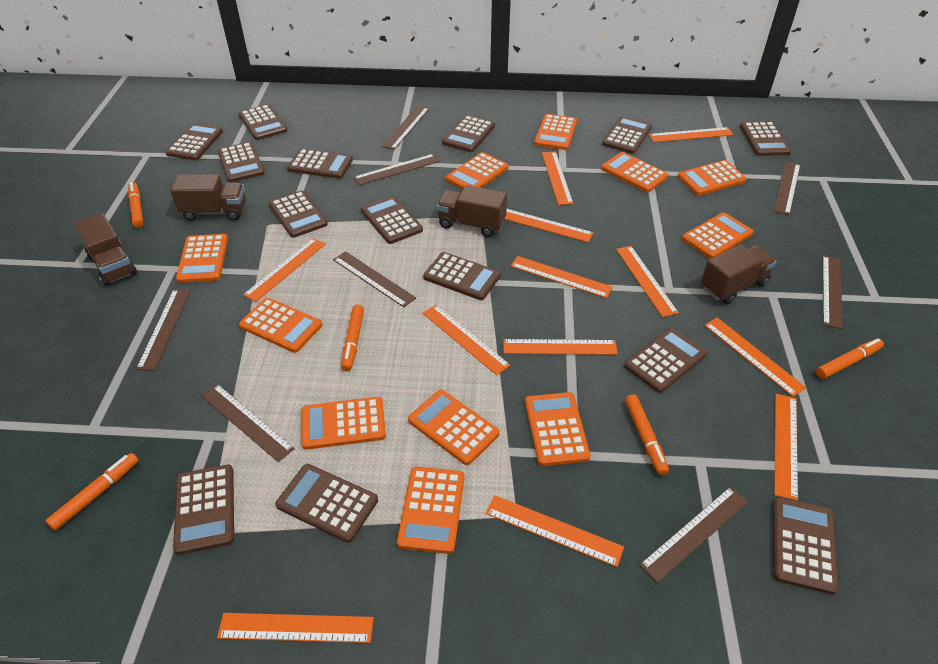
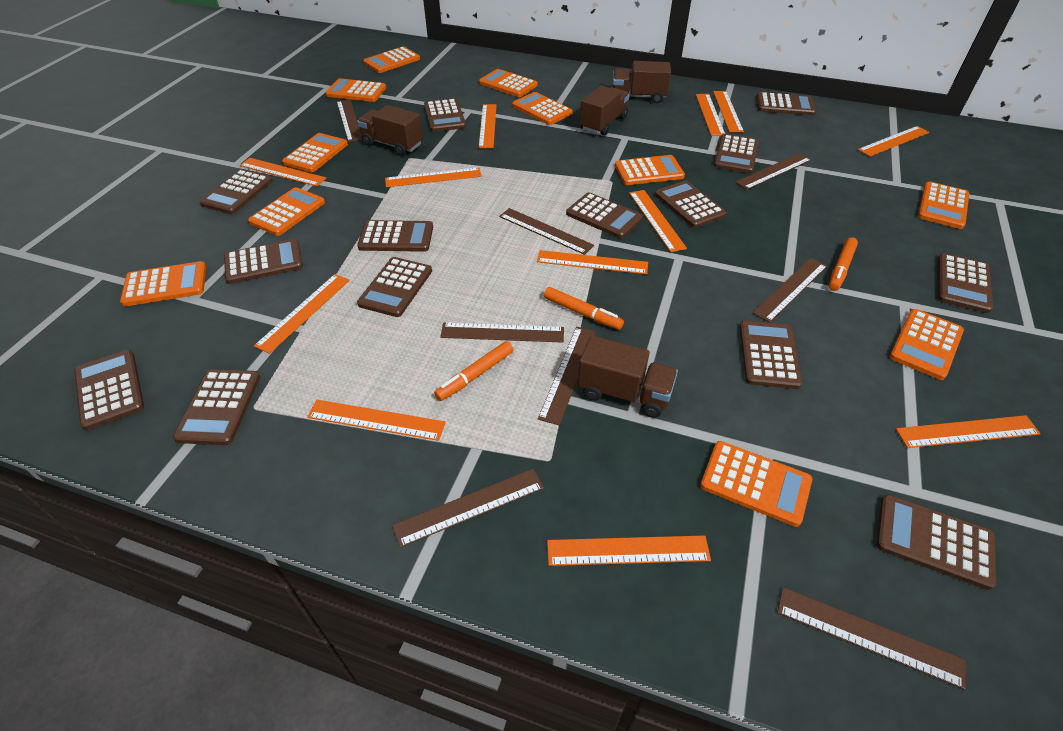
orange marker: 5 -> 3

